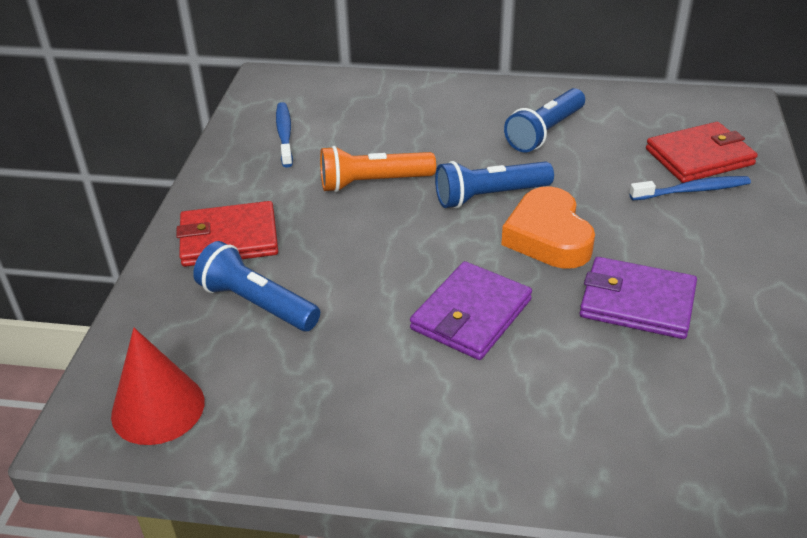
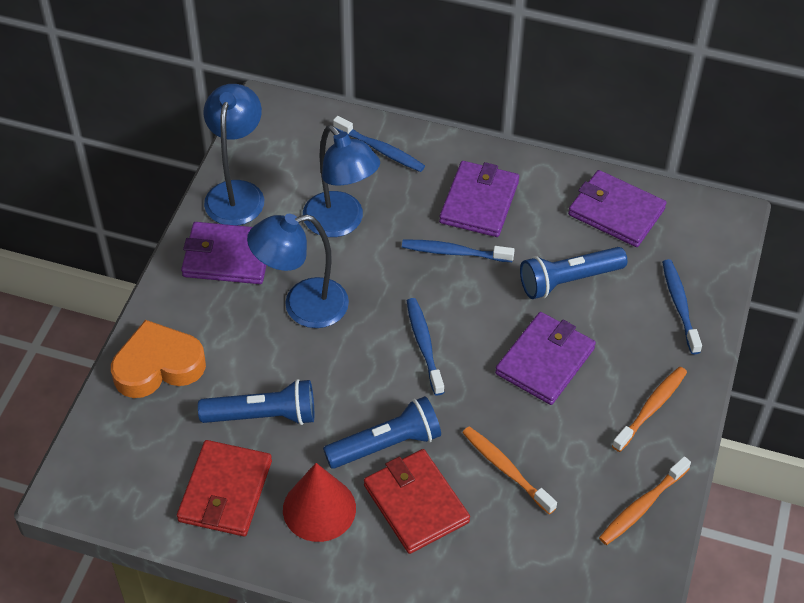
blue lamp: 0 -> 3
blue toothbrush: 2 -> 4
orange flashlight: 1 -> 0
orange toothbrush: 0 -> 3
purple wallet: 2 -> 4

